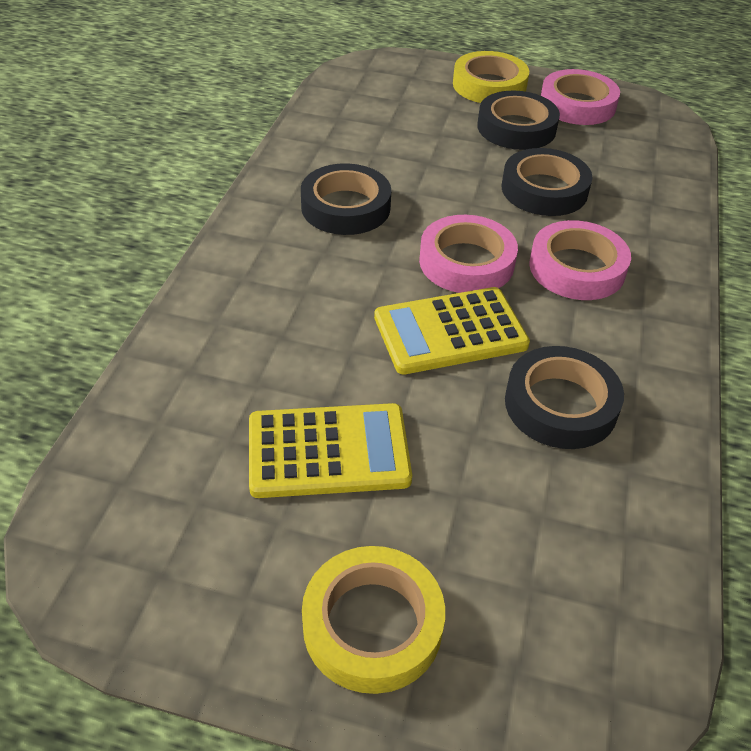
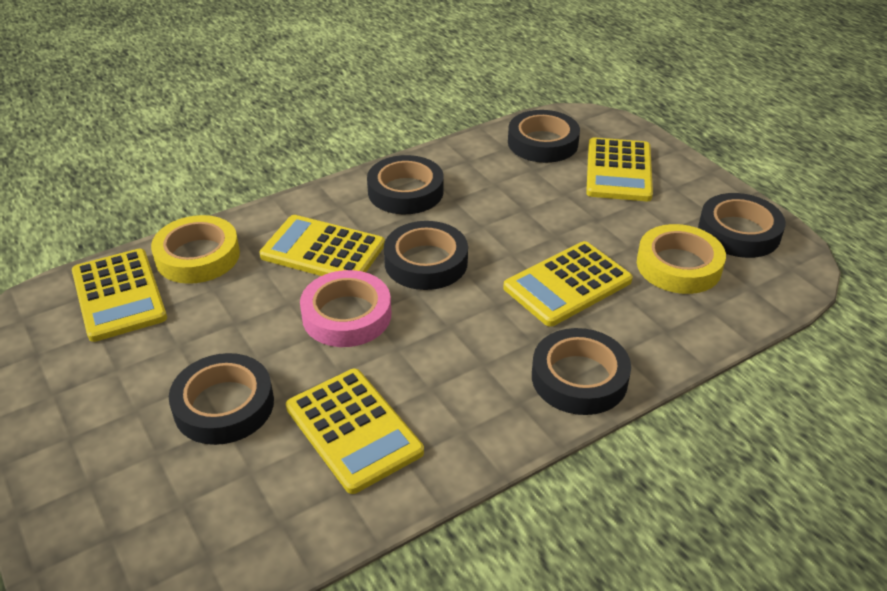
black tape: 4 -> 6
pink tape: 3 -> 1
yellow calculator: 2 -> 5

